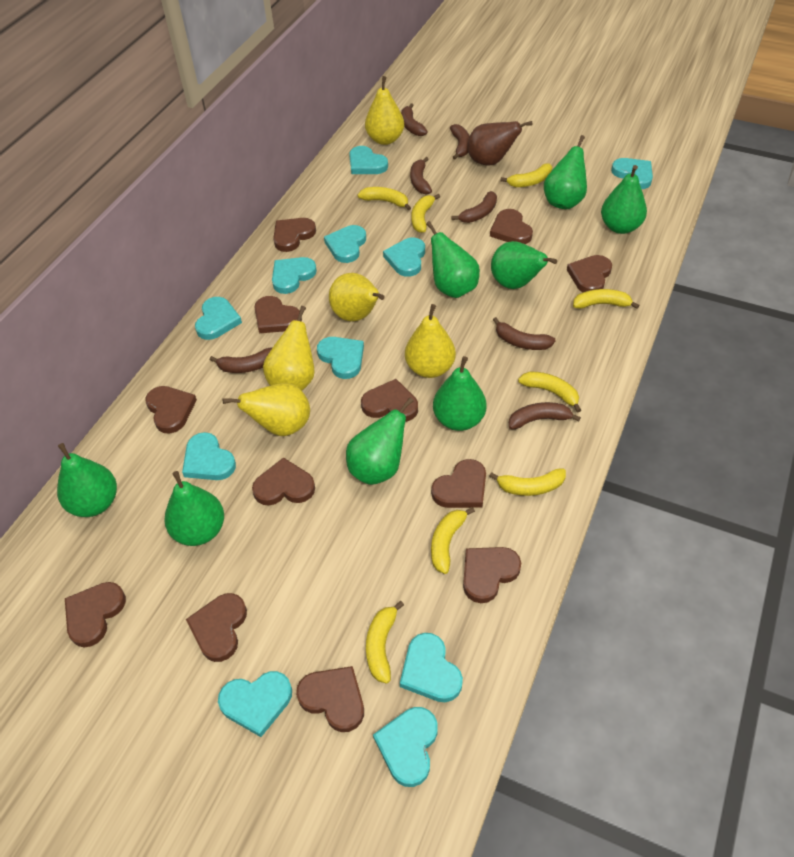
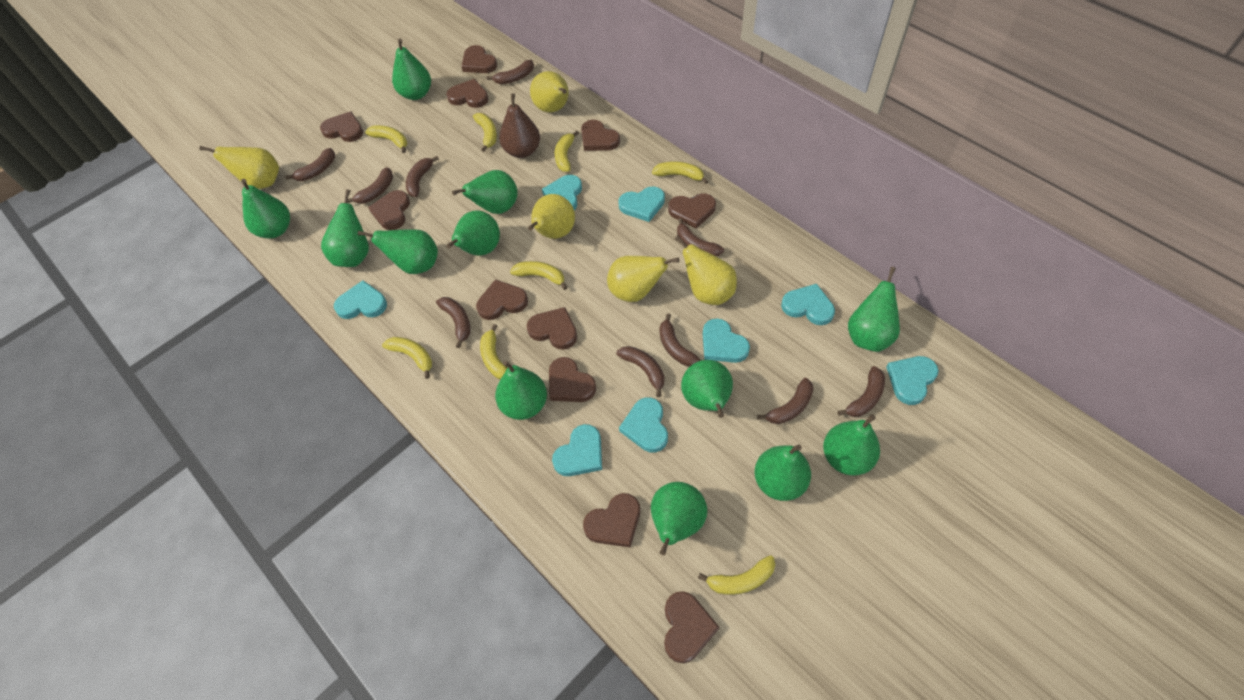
brown banana: 7 -> 10
brown heart: 12 -> 11
green pear: 8 -> 12
turquoise heart: 11 -> 8

